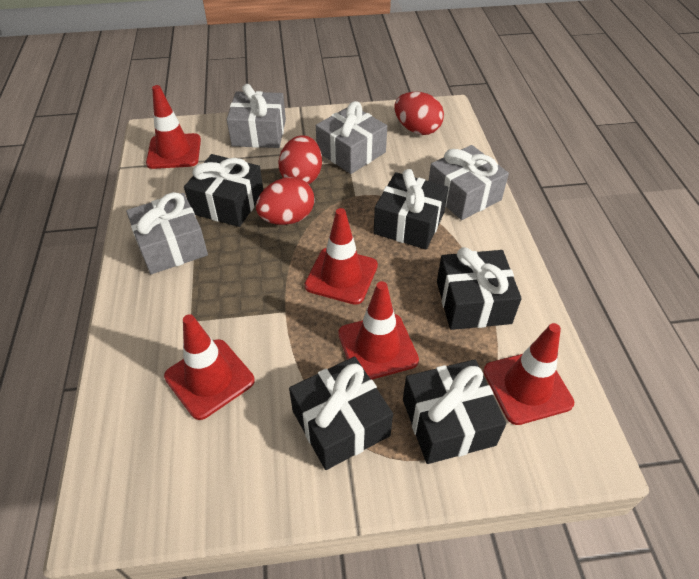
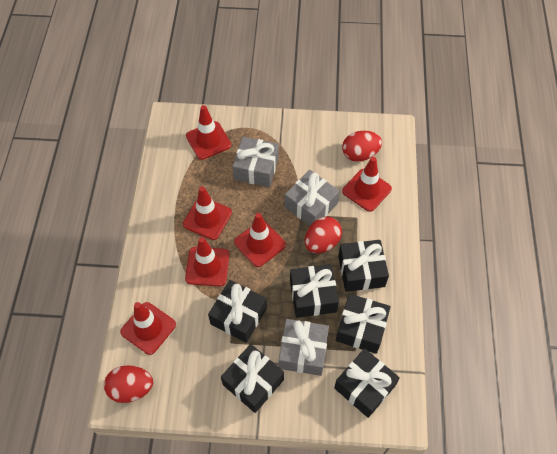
black gift: 5 -> 6
grey gift: 4 -> 3
red traffic cone: 5 -> 6

